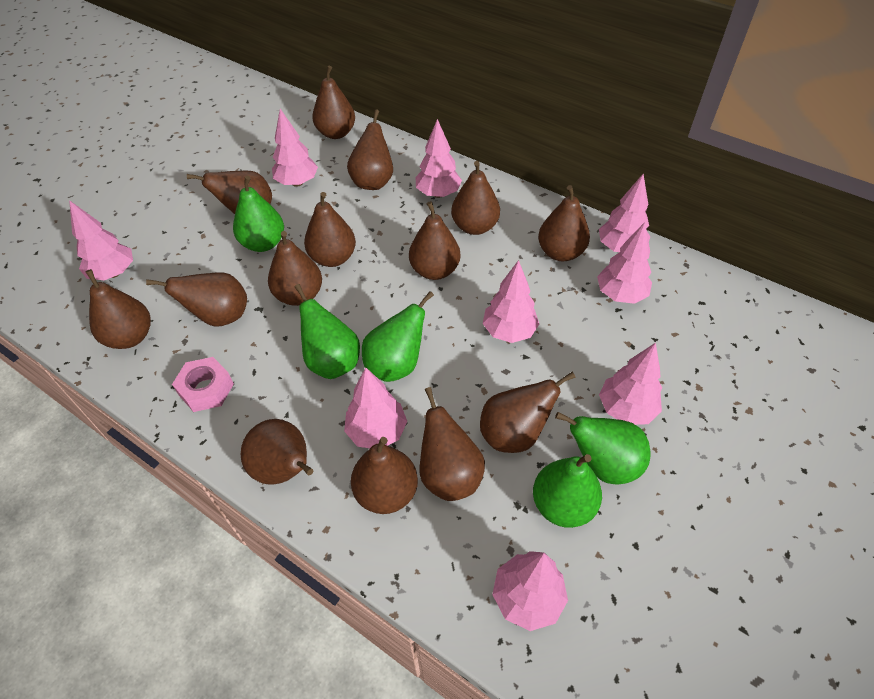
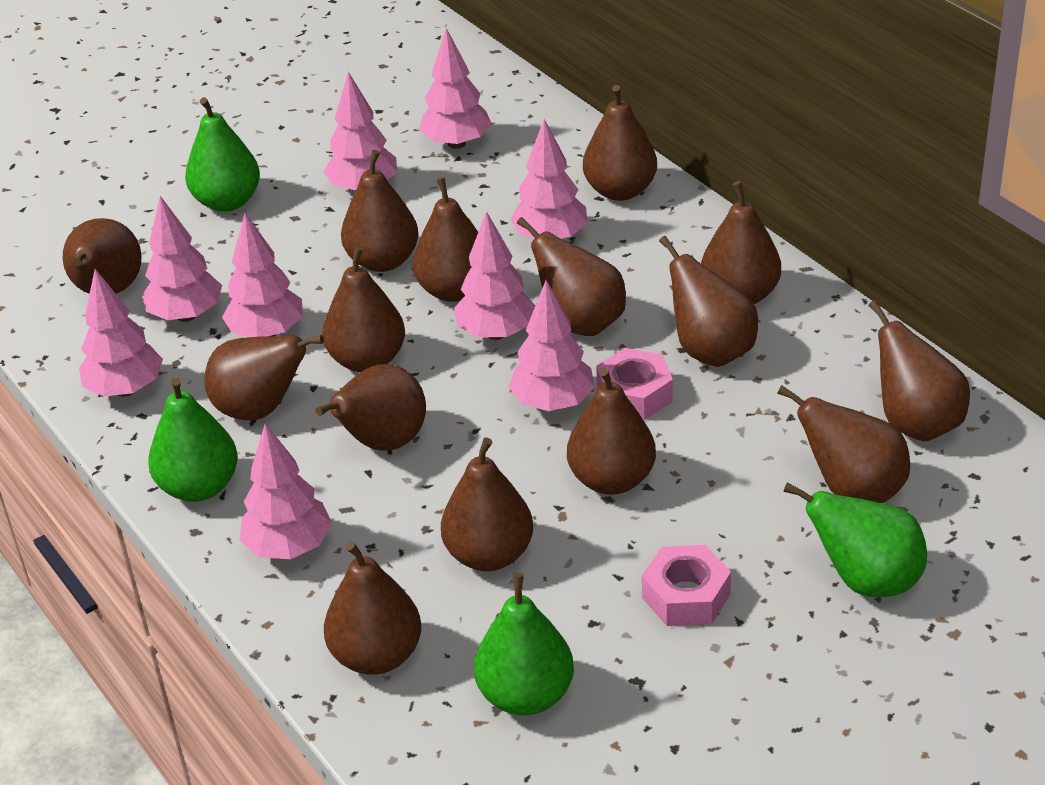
brown pear: 14 -> 15
green pear: 5 -> 4
pink nut: 1 -> 2

